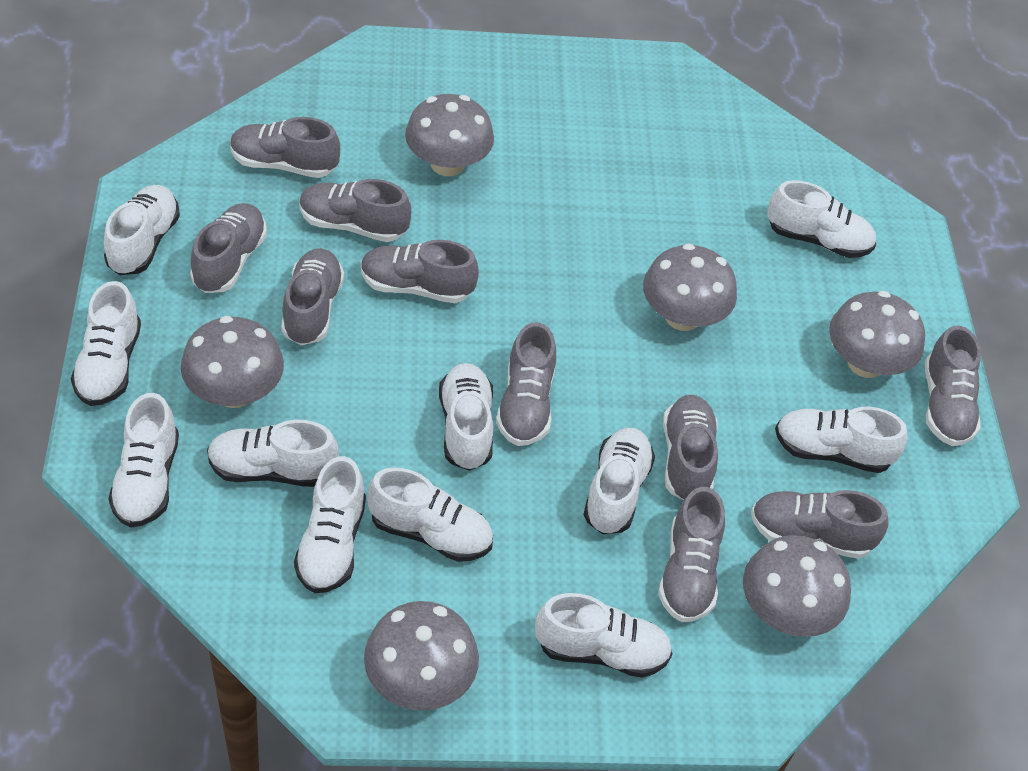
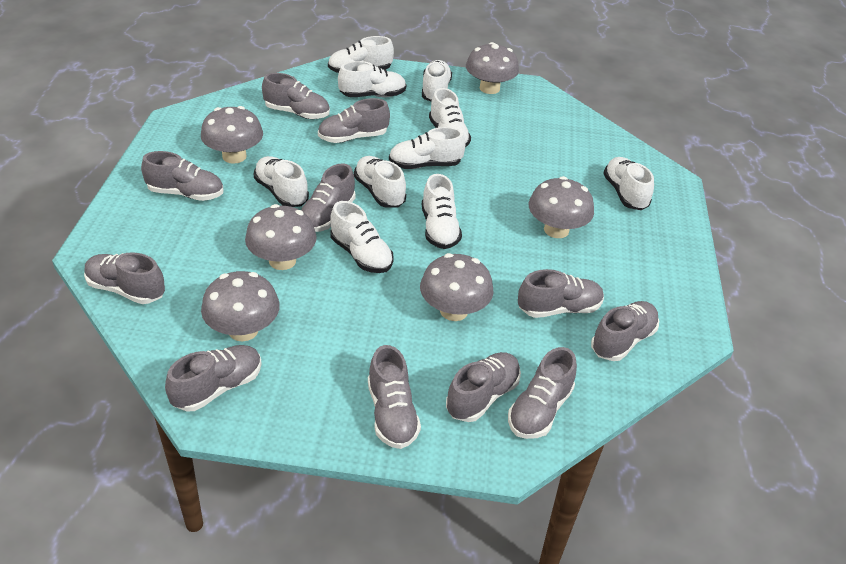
grey shoe: 10 -> 11
white shoe: 11 -> 10

